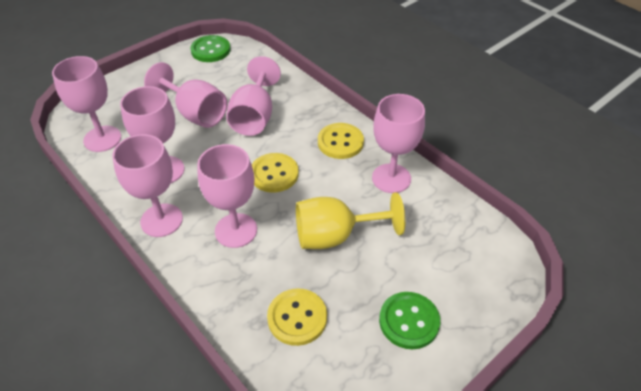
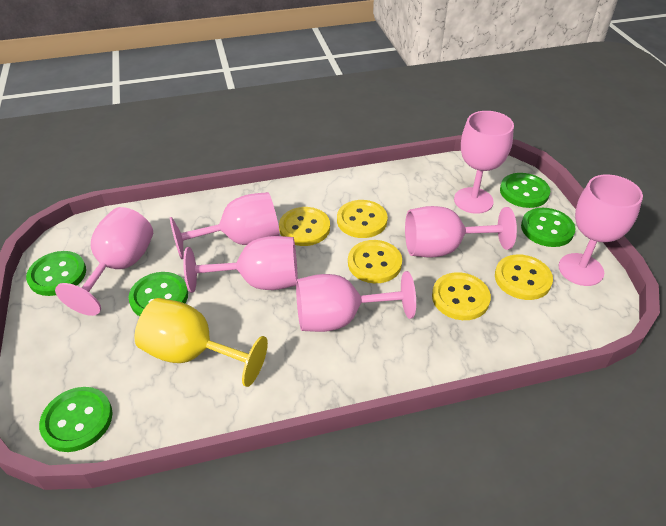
green button: 2 -> 5
yellow button: 3 -> 5

